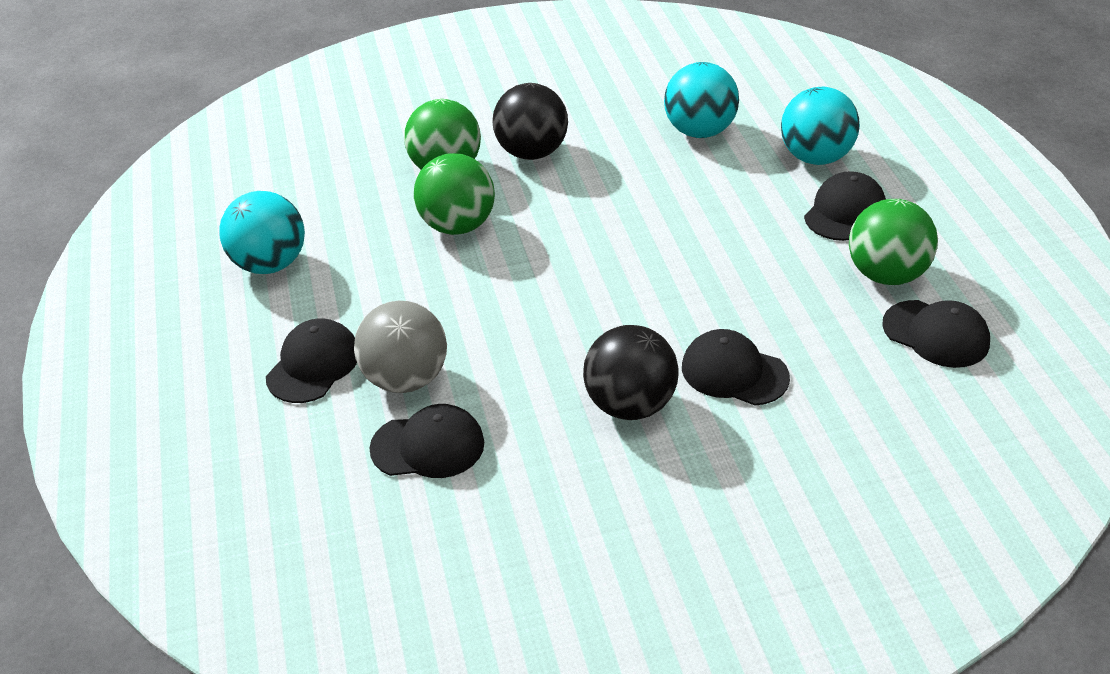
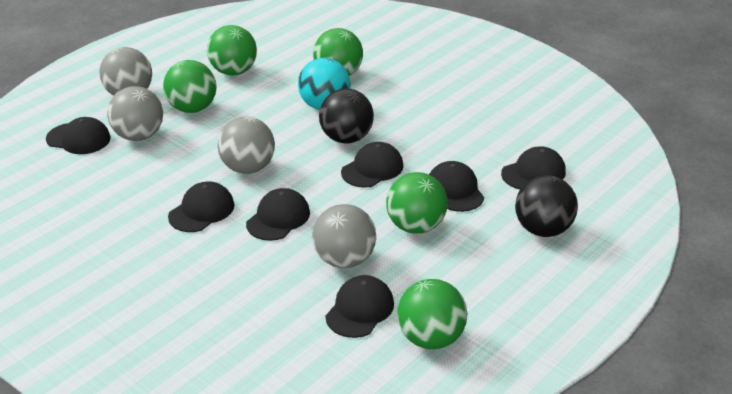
black cap: 5 -> 7
green ball: 3 -> 5
grey ball: 1 -> 4
turquoise ball: 3 -> 1

